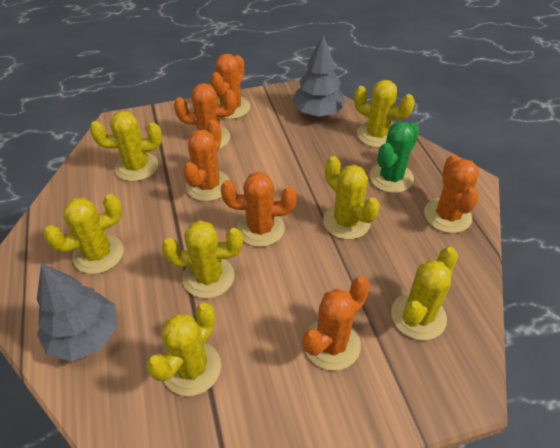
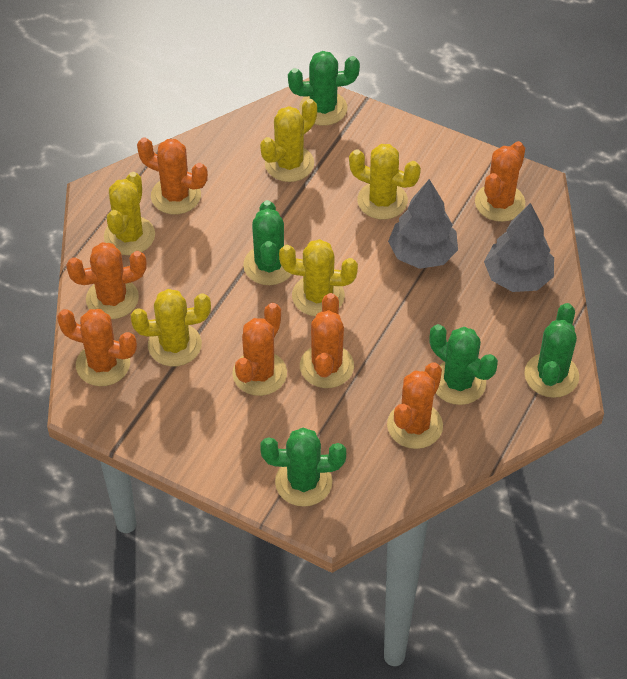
green cactus: 1 -> 5
orange cactus: 6 -> 7
yellow cactus: 7 -> 5

